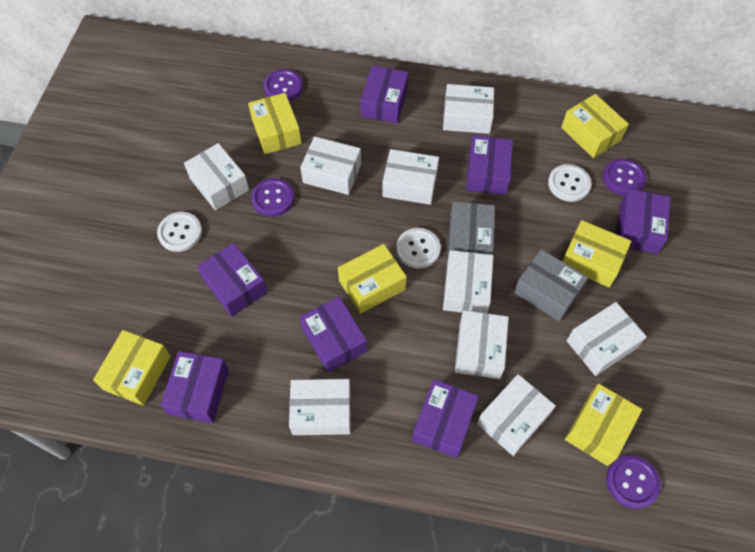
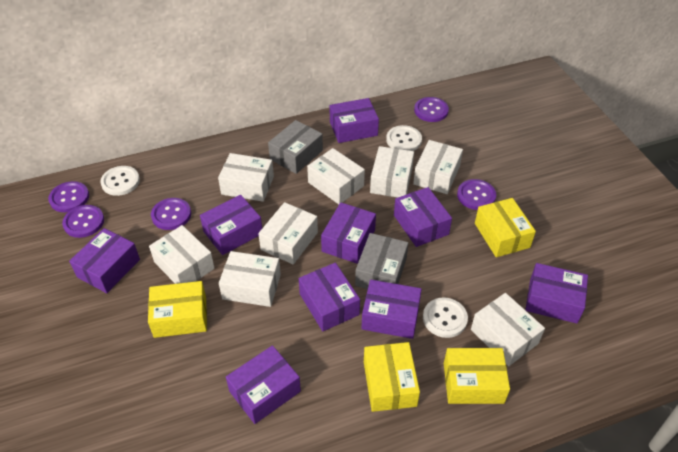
purple box: 7 -> 9
purple button: 4 -> 5
white box: 9 -> 8
yellow box: 6 -> 4

